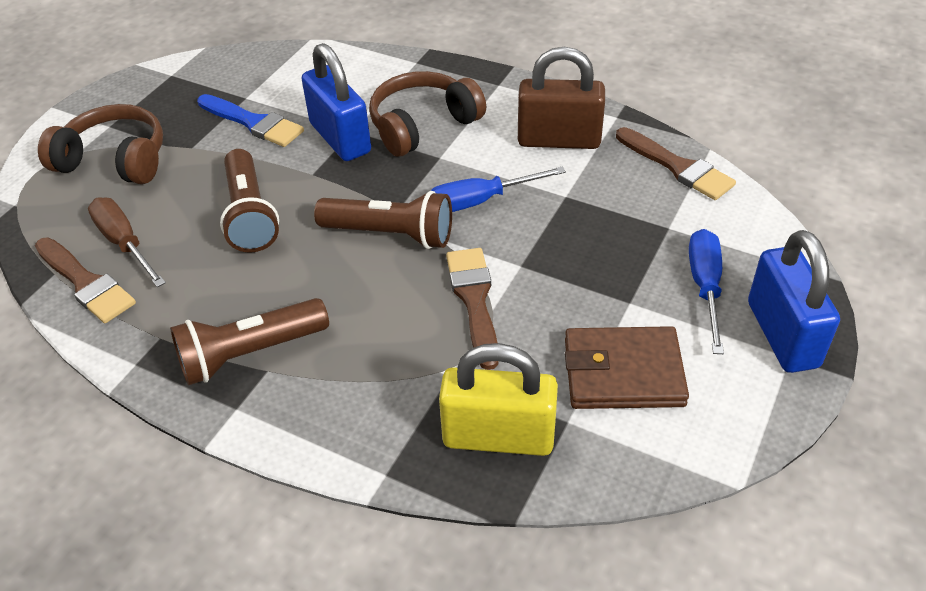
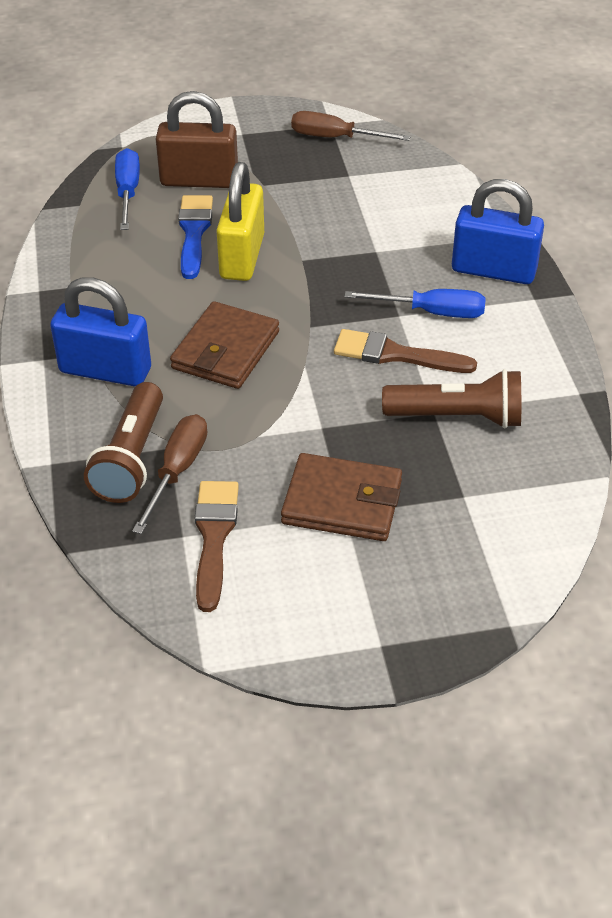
brown brush: 3 -> 2
brown flashlight: 3 -> 2
brown headphones: 2 -> 0
brown screwdriver: 1 -> 2
brown wallet: 1 -> 2

